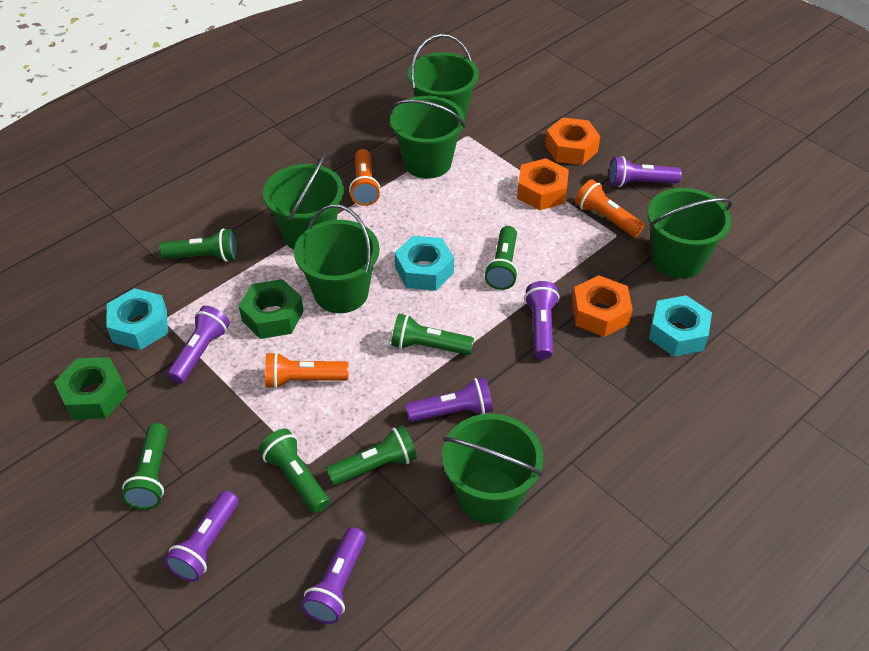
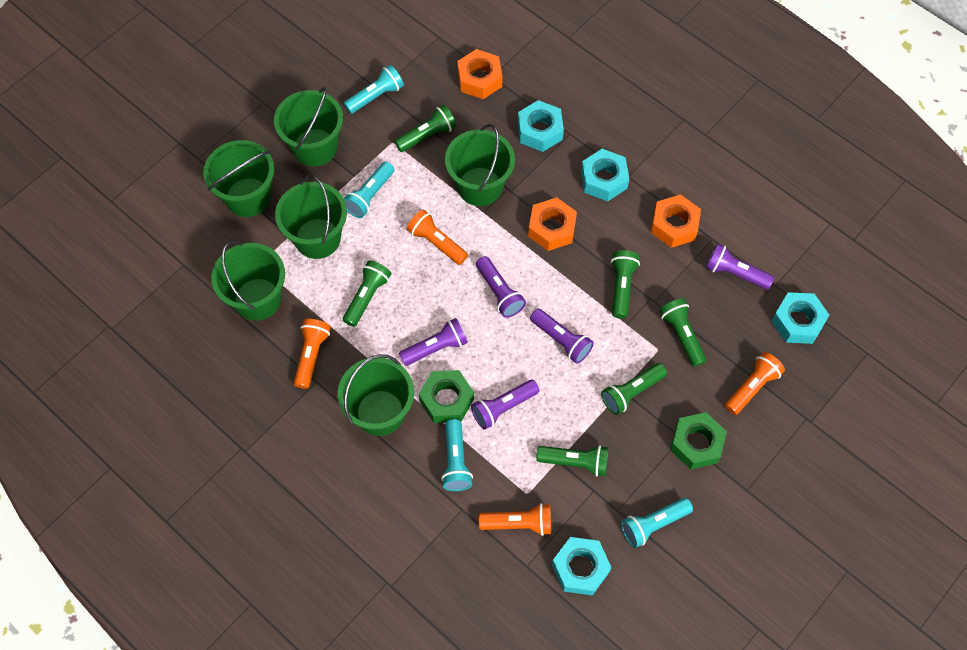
orange flashlight: 3 -> 4
purple flashlight: 6 -> 5
turquoise flashlight: 0 -> 4
turquoise nut: 3 -> 4

